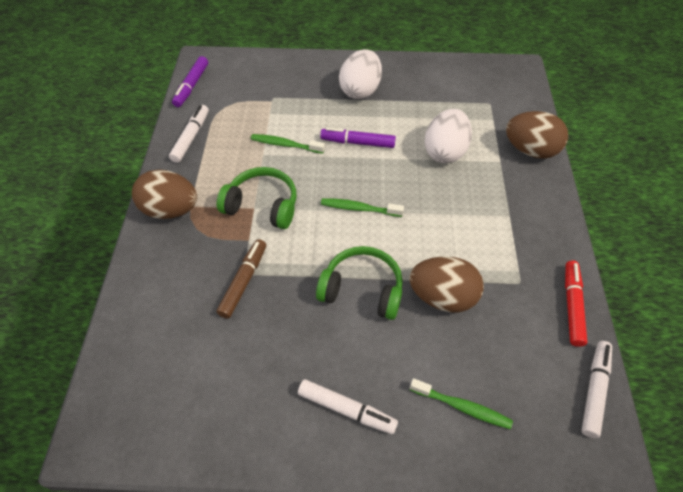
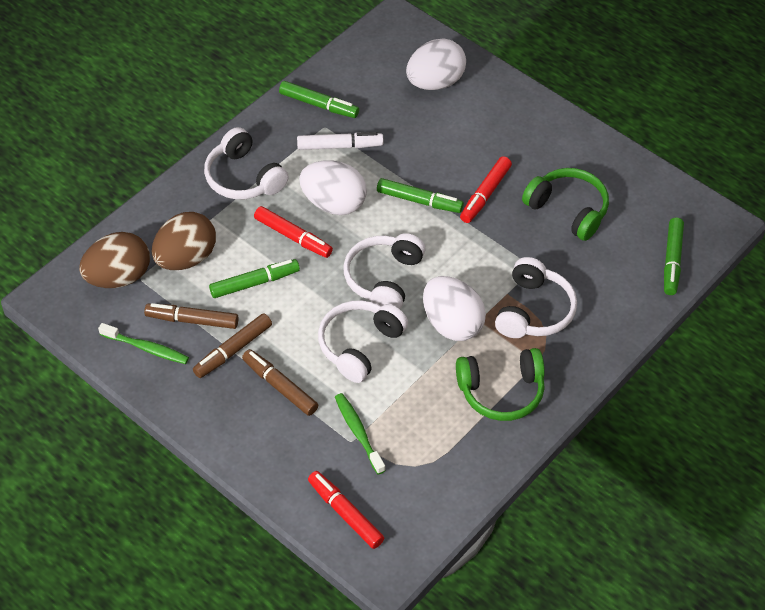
brown egg: 3 -> 2
brown marker: 1 -> 3
green marker: 0 -> 4
green toothbrush: 3 -> 2
purple marker: 2 -> 0
red marker: 1 -> 3
white egg: 2 -> 3
white headphones: 0 -> 4
white marker: 3 -> 1

